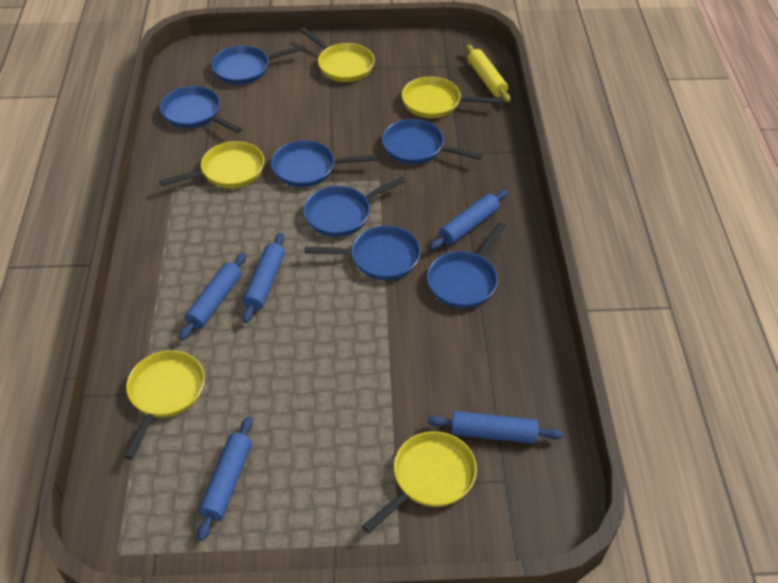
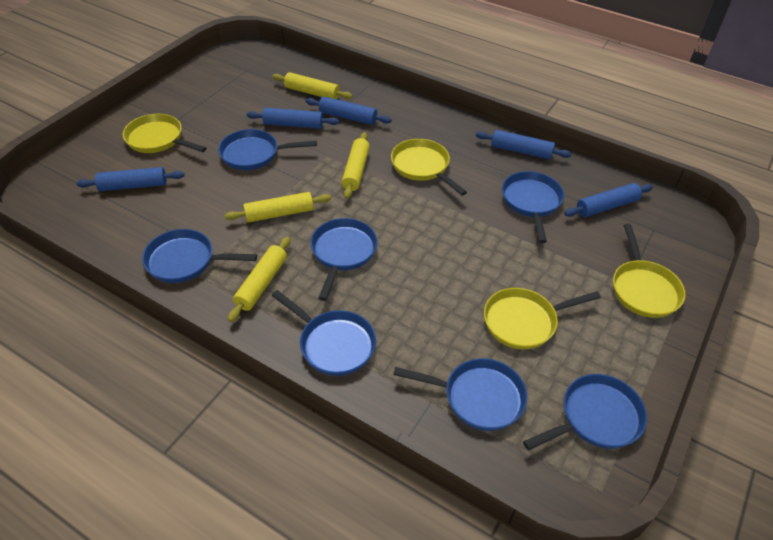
yellow pan: 5 -> 4
yellow rolling pin: 1 -> 4

